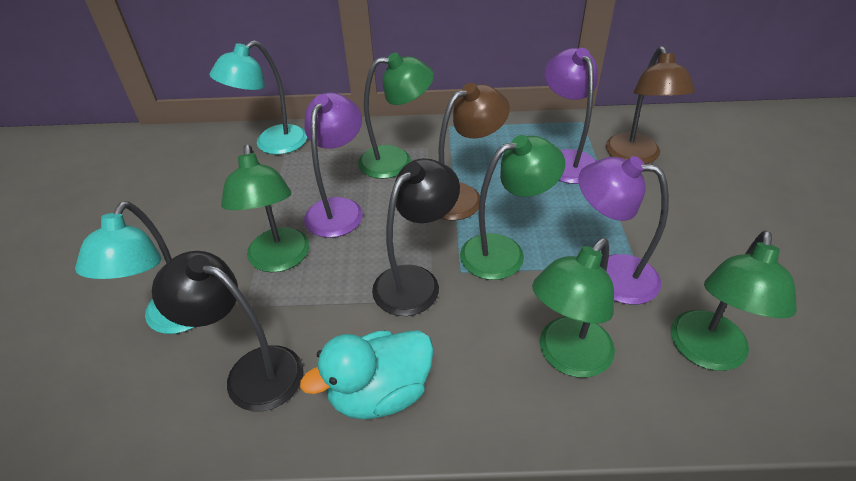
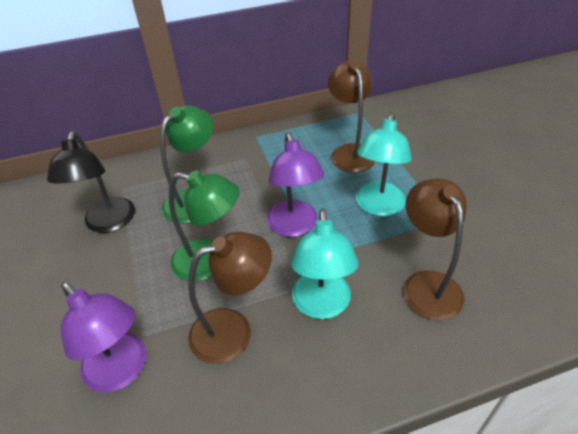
black lamp: 2 -> 1
brown lamp: 2 -> 3
green lamp: 5 -> 2
purple lamp: 3 -> 2
turquoise duck: 1 -> 0

